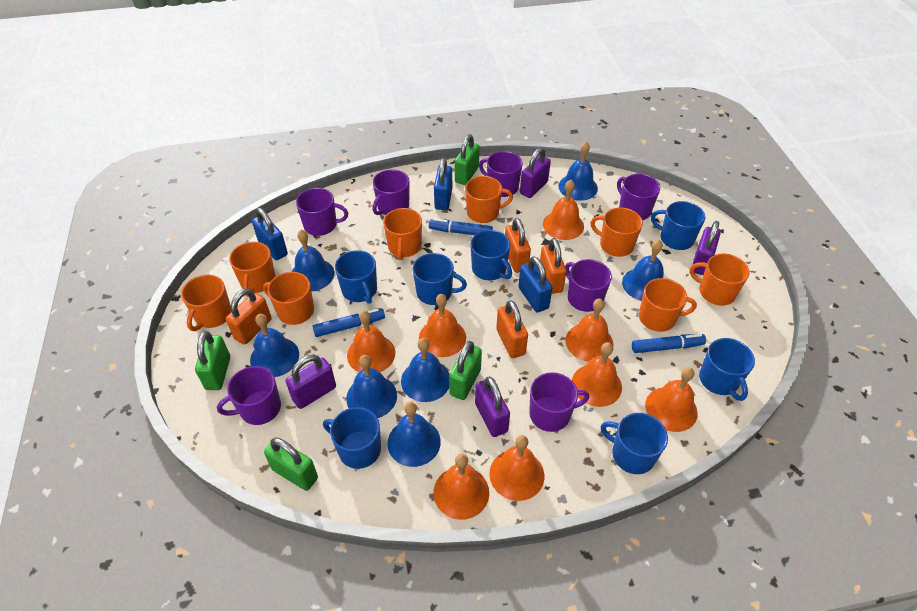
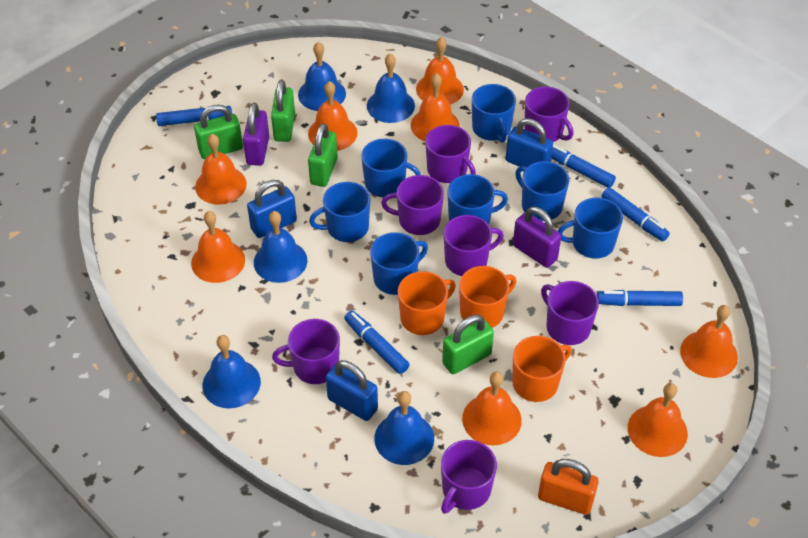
blue bell: 7 -> 5
blue marker: 3 -> 5
orange mug: 8 -> 3
orange padlock: 4 -> 1
purple padlock: 4 -> 2

